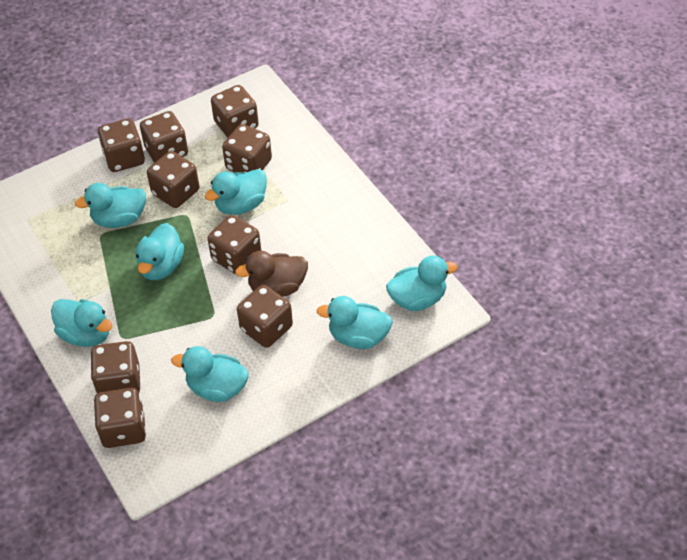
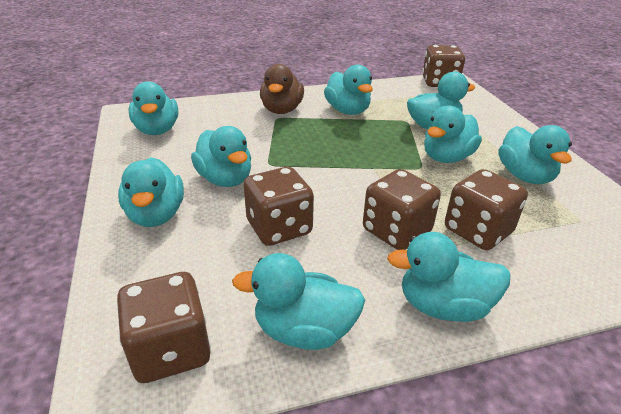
brown dice: 9 -> 5
turquoise duck: 7 -> 9

